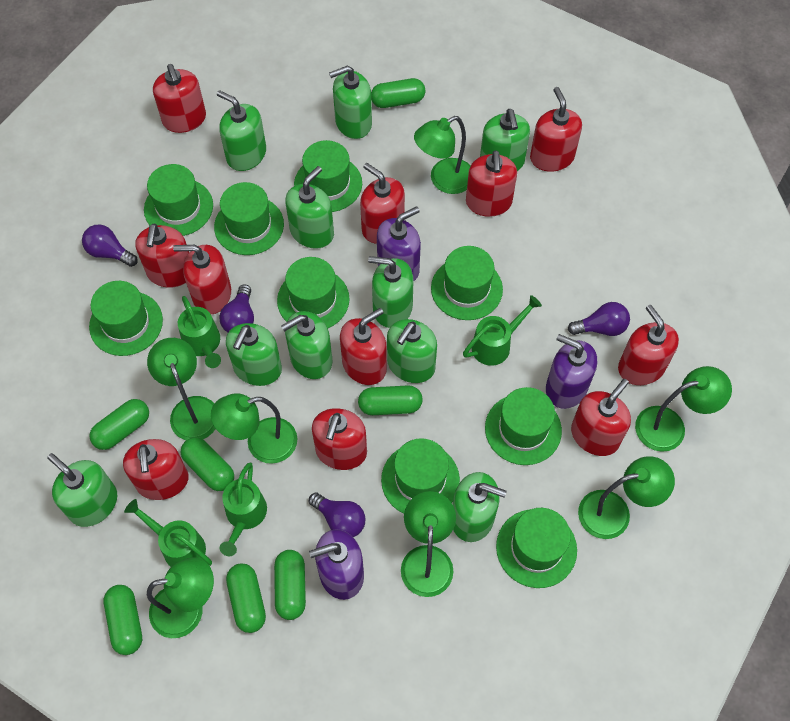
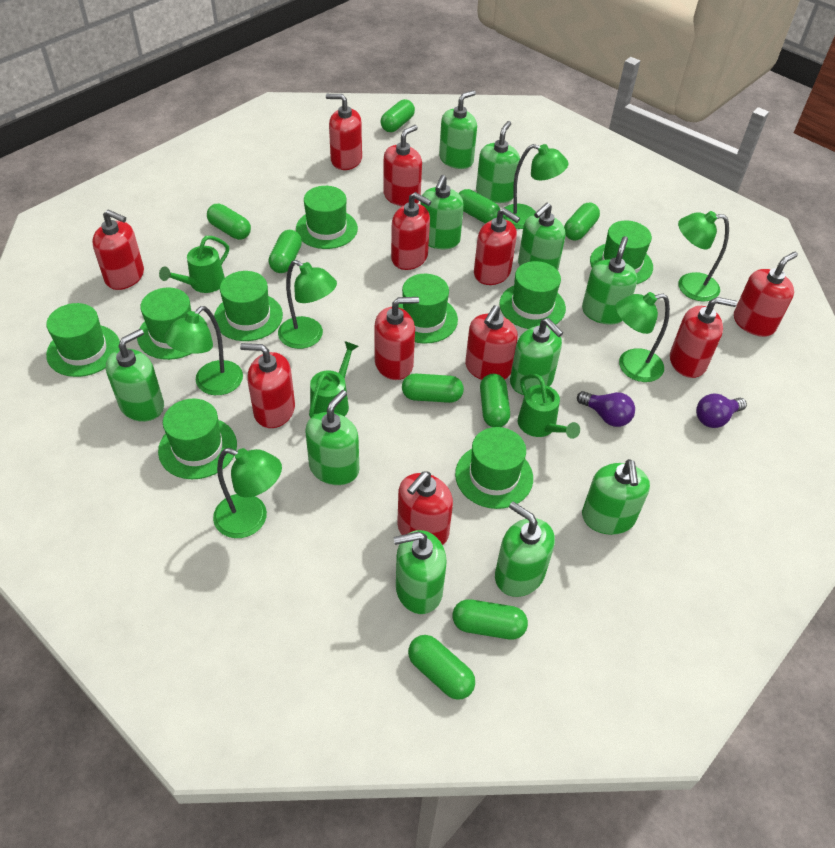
green capsule: 7 -> 9
green lamp: 7 -> 6
green soap dispenser: 10 -> 11
green watering can: 4 -> 3
purple light bulb: 4 -> 2
purple soap dispenser: 3 -> 0

